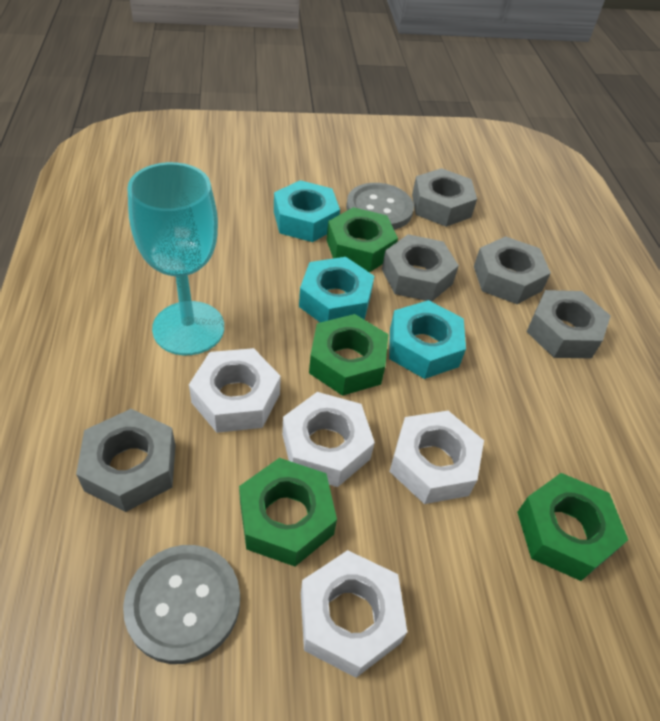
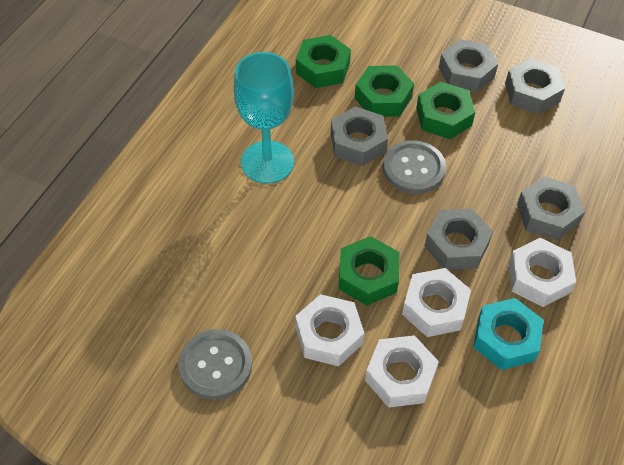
turquoise nut: 3 -> 1

